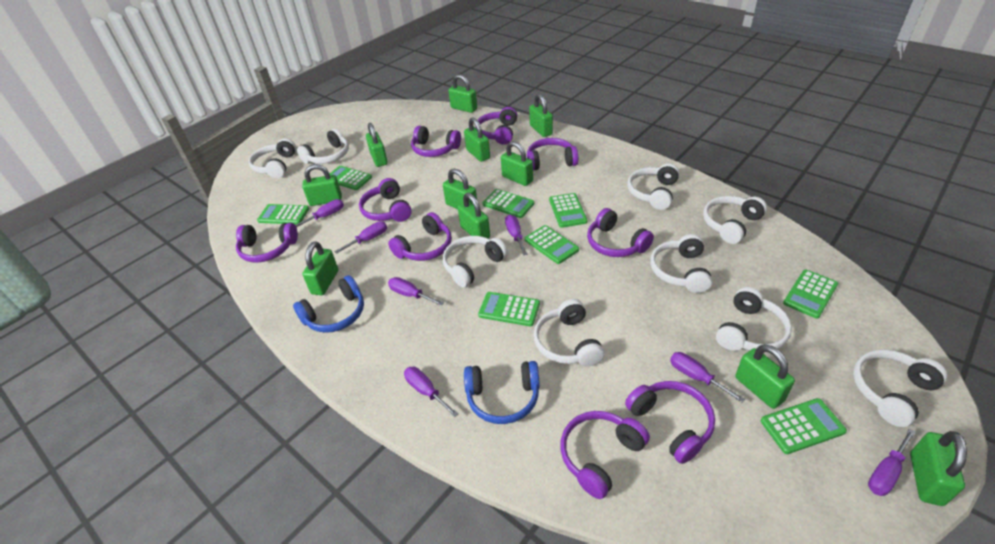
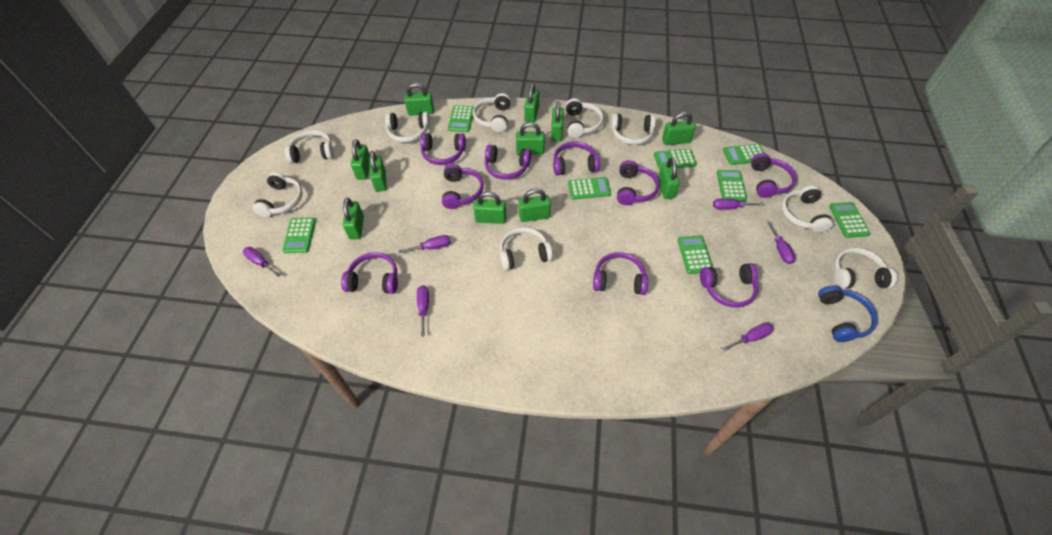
blue headphones: 2 -> 1
purple screwdriver: 7 -> 6

